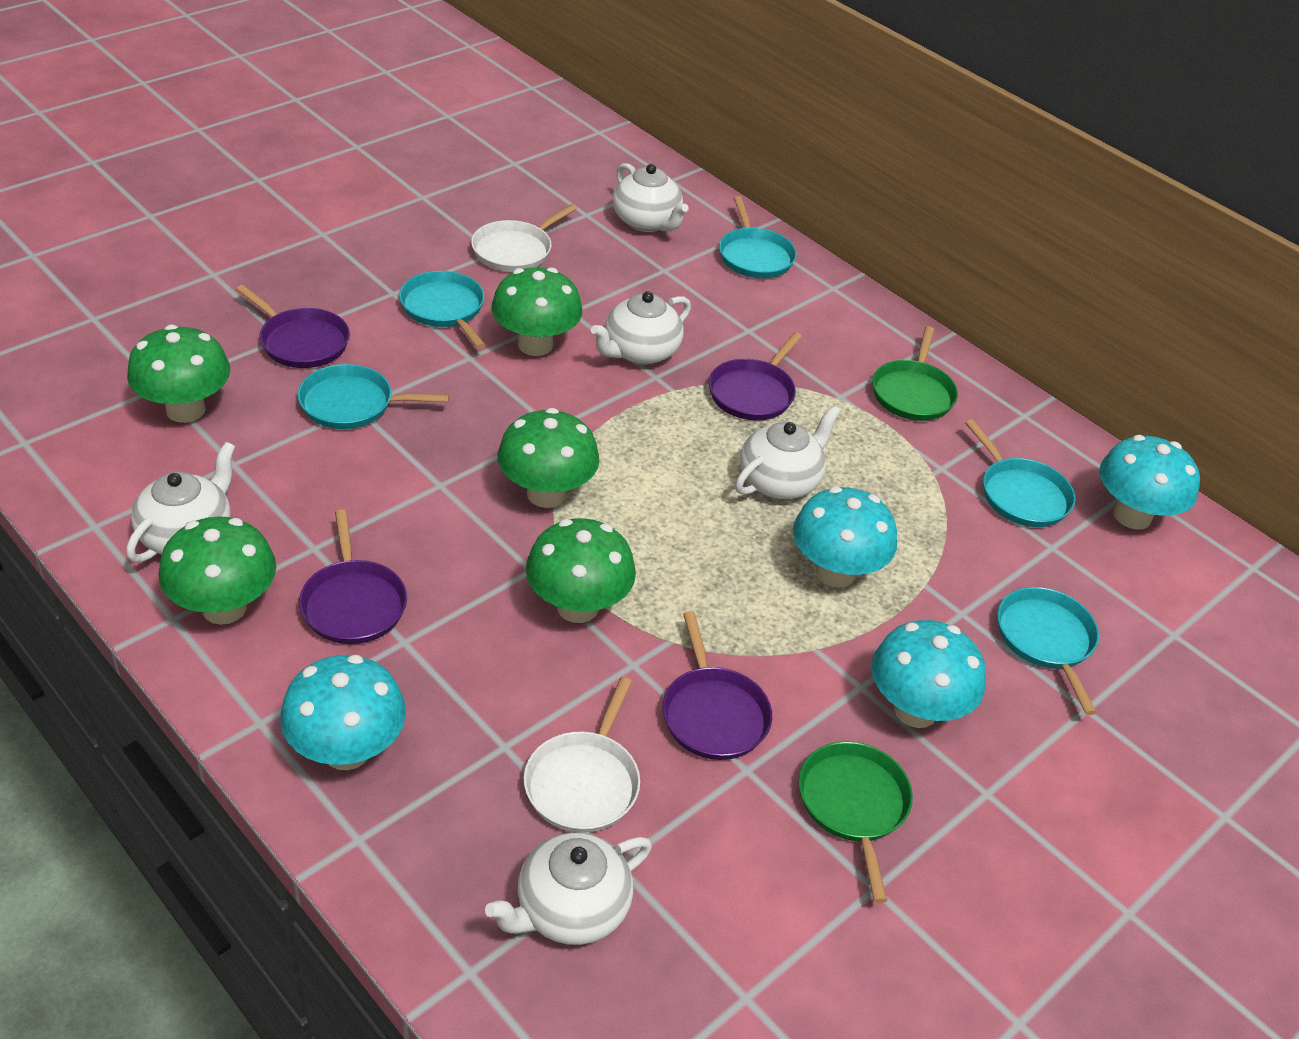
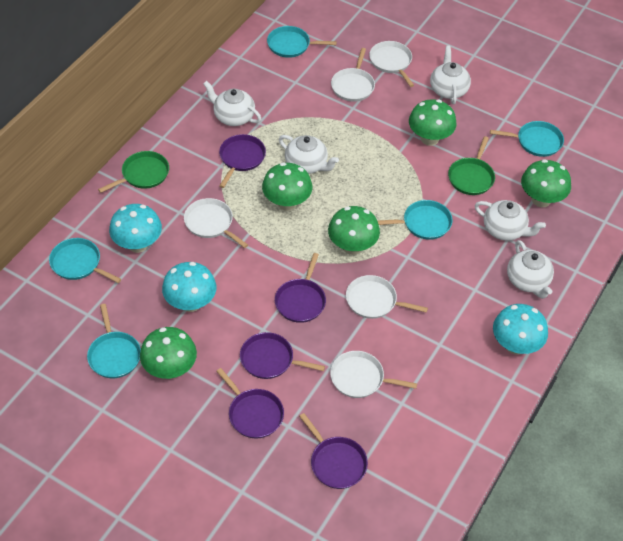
purple pan: 4 -> 5
turquoise mushroom: 4 -> 3
white pan: 2 -> 5

